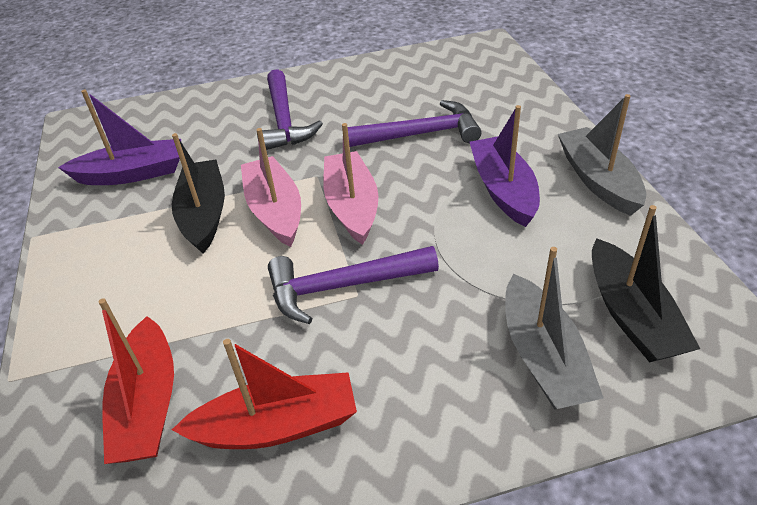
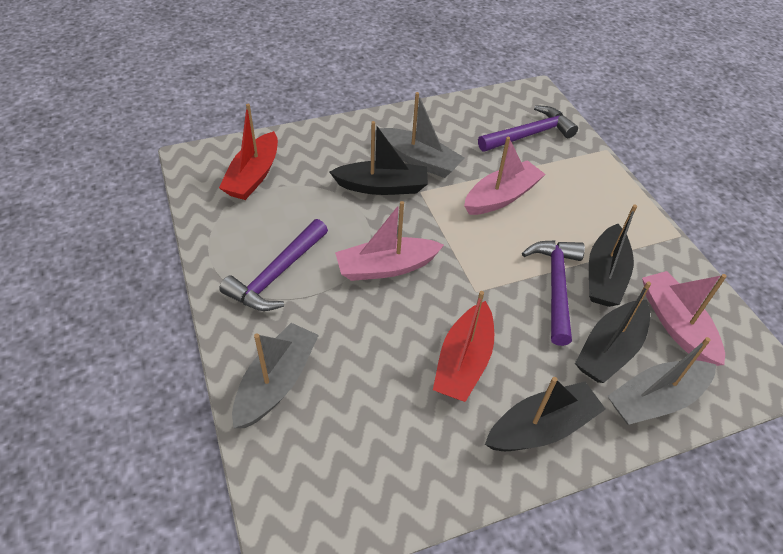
black boat: 2 -> 4
grey boat: 2 -> 3
pink boat: 2 -> 3
purple boat: 2 -> 0

